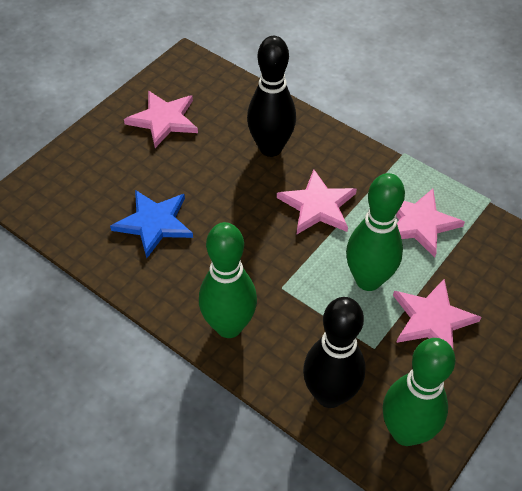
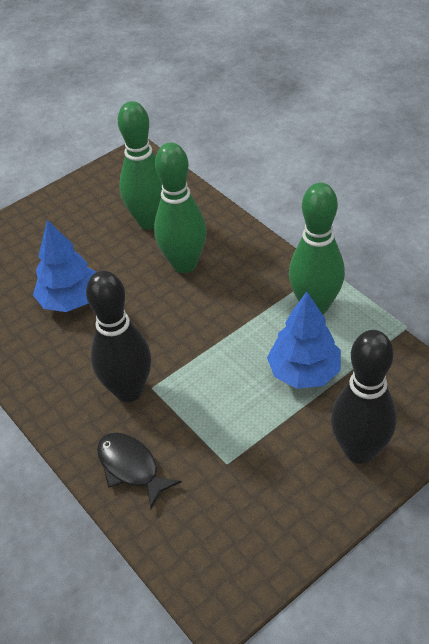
black fish: 0 -> 1
blue star: 1 -> 0
blue tree: 0 -> 2
pink star: 4 -> 0

